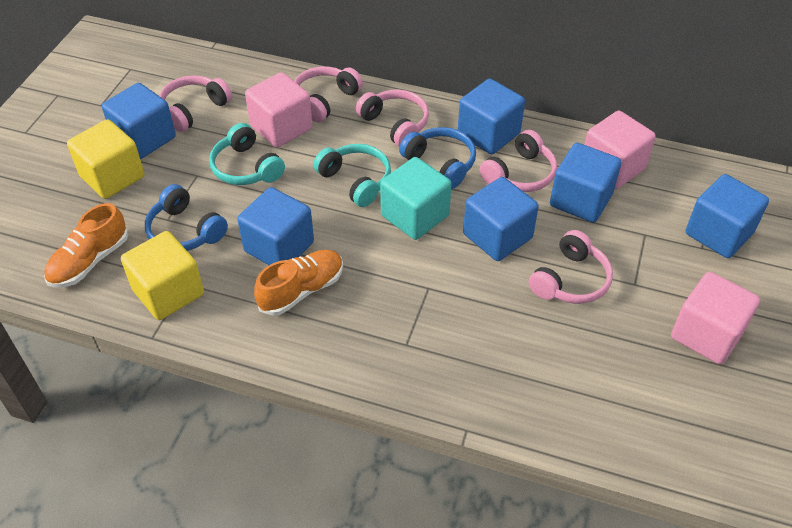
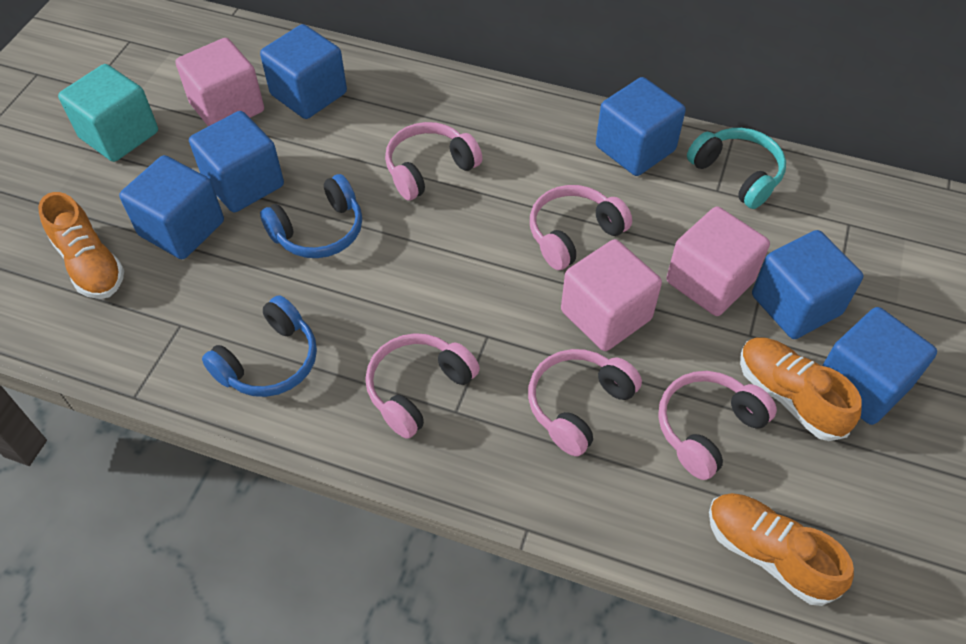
orange shoe: 2 -> 3
turquoise headphones: 2 -> 1
yellow cube: 2 -> 0

